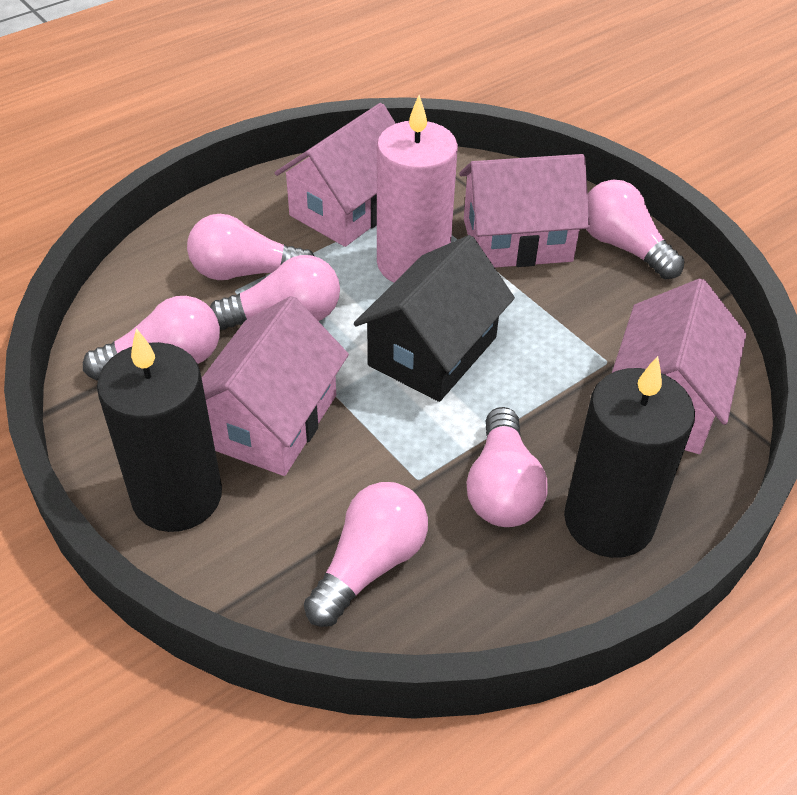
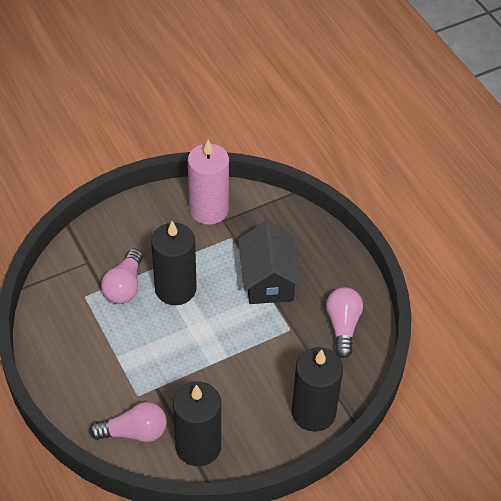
black candle: 2 -> 3
pink house: 4 -> 0
pink light bulb: 6 -> 3

